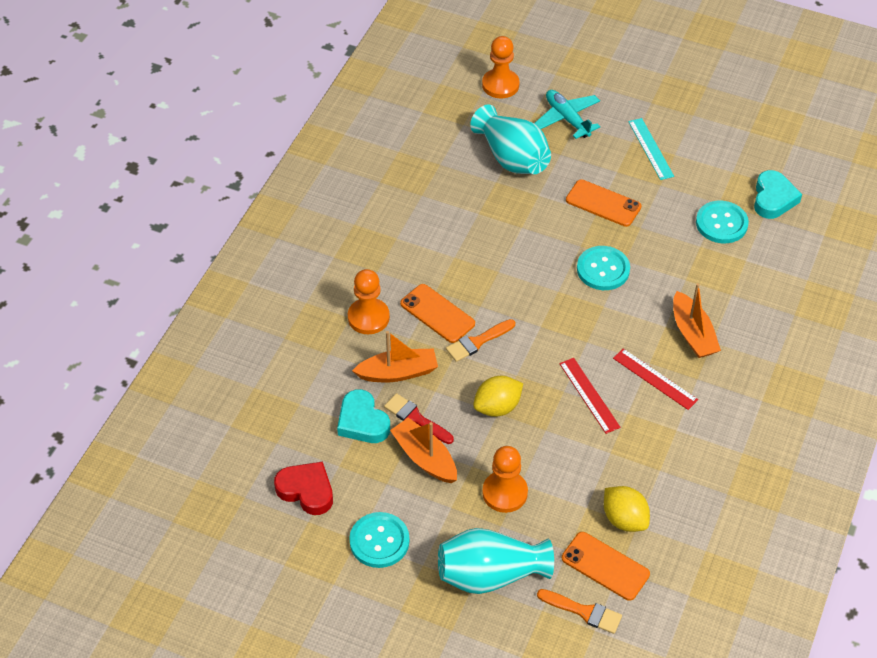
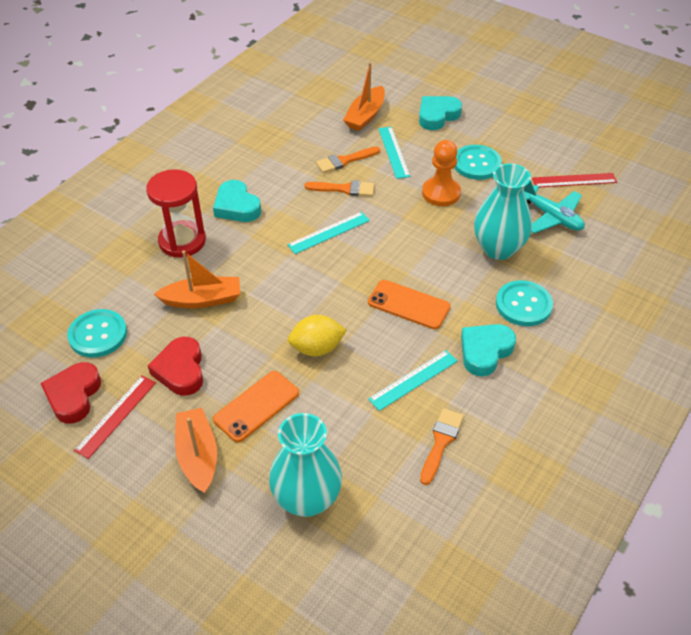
orange brush: 2 -> 3
orange pawn: 3 -> 1
orange phone: 3 -> 2
red brush: 1 -> 0
red heart: 1 -> 2
red hourglass: 0 -> 1
turquoise heart: 2 -> 3
turquoise ruler: 1 -> 3
yellow lemon: 2 -> 1

